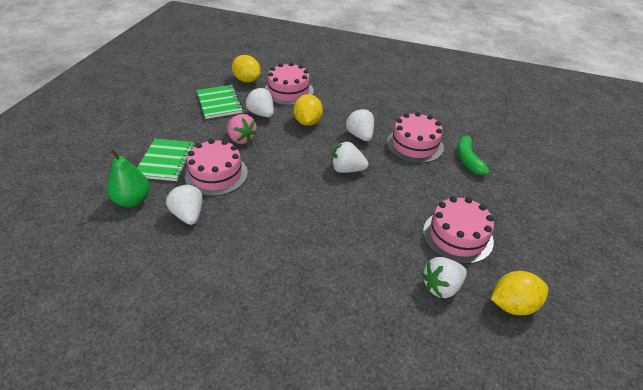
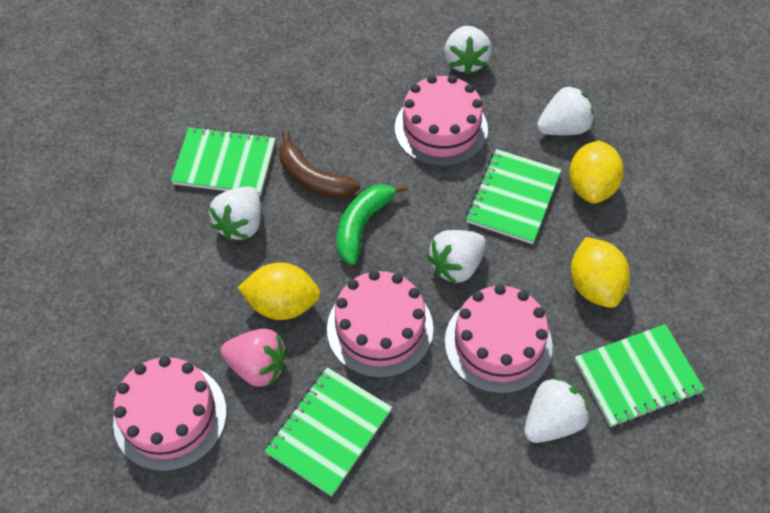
brown banana: 0 -> 1
green notebook: 2 -> 4
green pear: 1 -> 0

